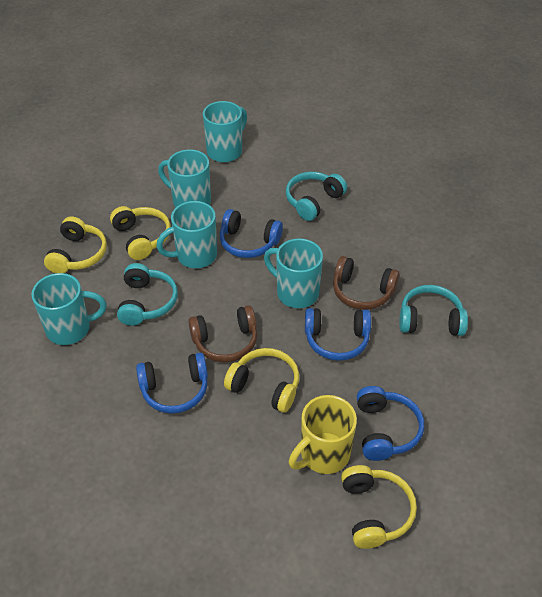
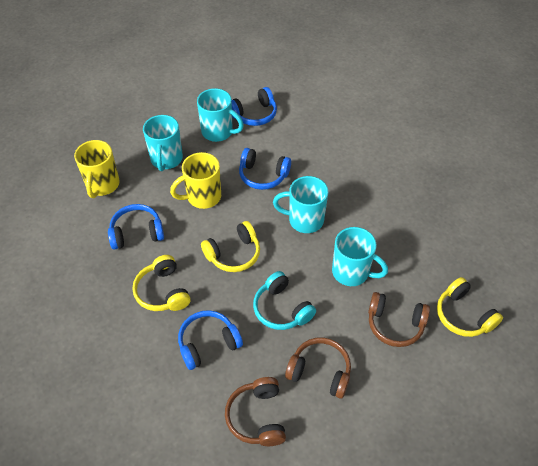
brown headphones: 2 -> 3
turquoise headphones: 3 -> 1
turquoise mug: 5 -> 4
yellow headphones: 4 -> 3
yellow mug: 1 -> 2

